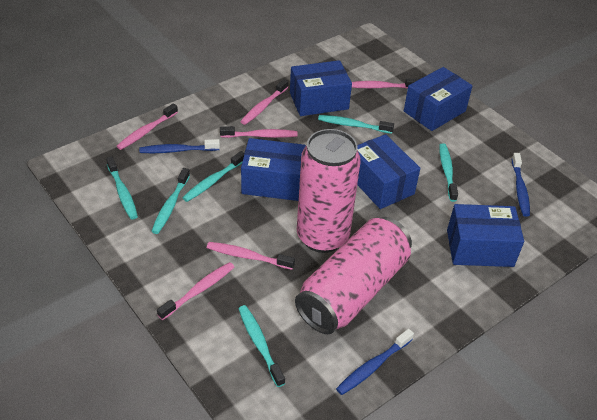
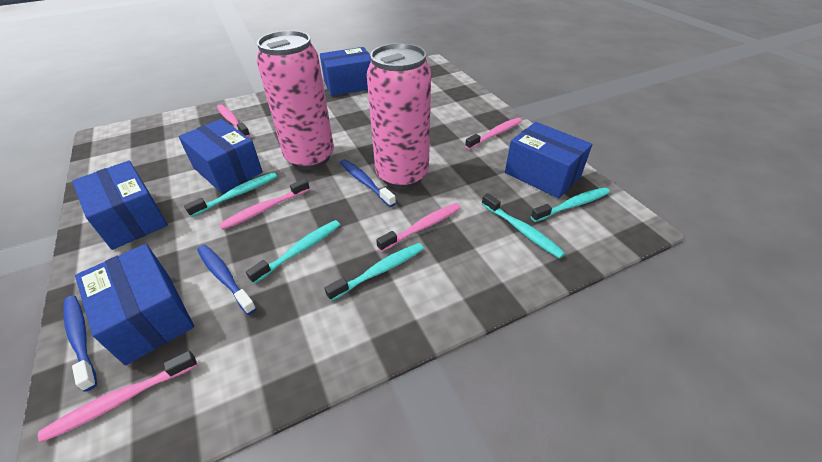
pink toothbrush: 6 -> 5
turquoise toothbrush: 6 -> 5

